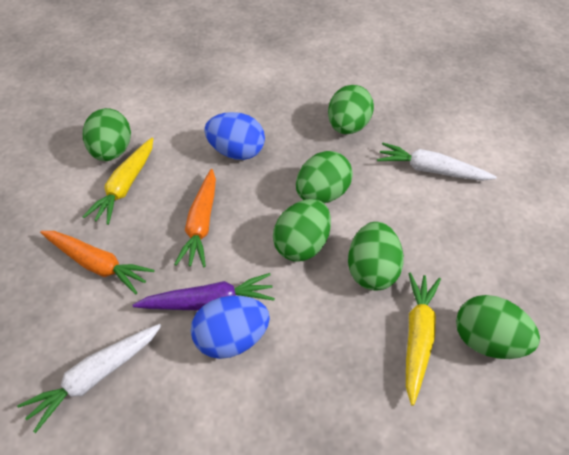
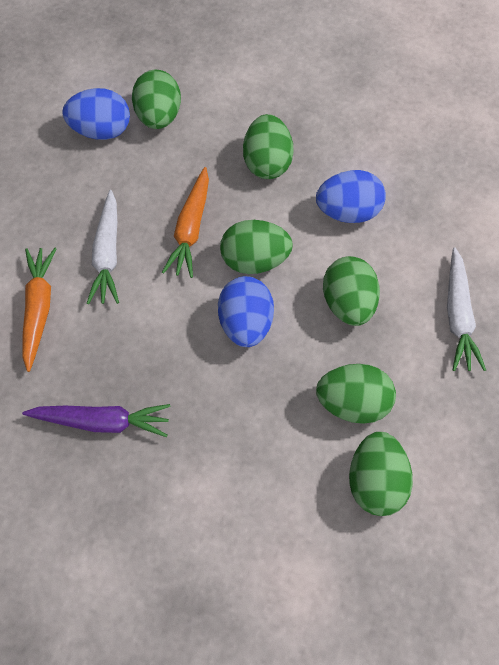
blue egg: 2 -> 3
yellow carrot: 2 -> 0

